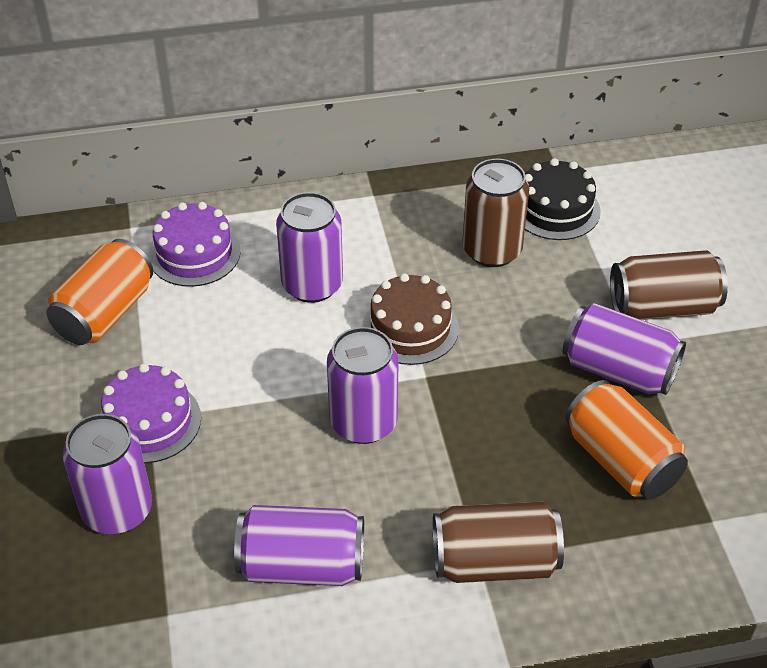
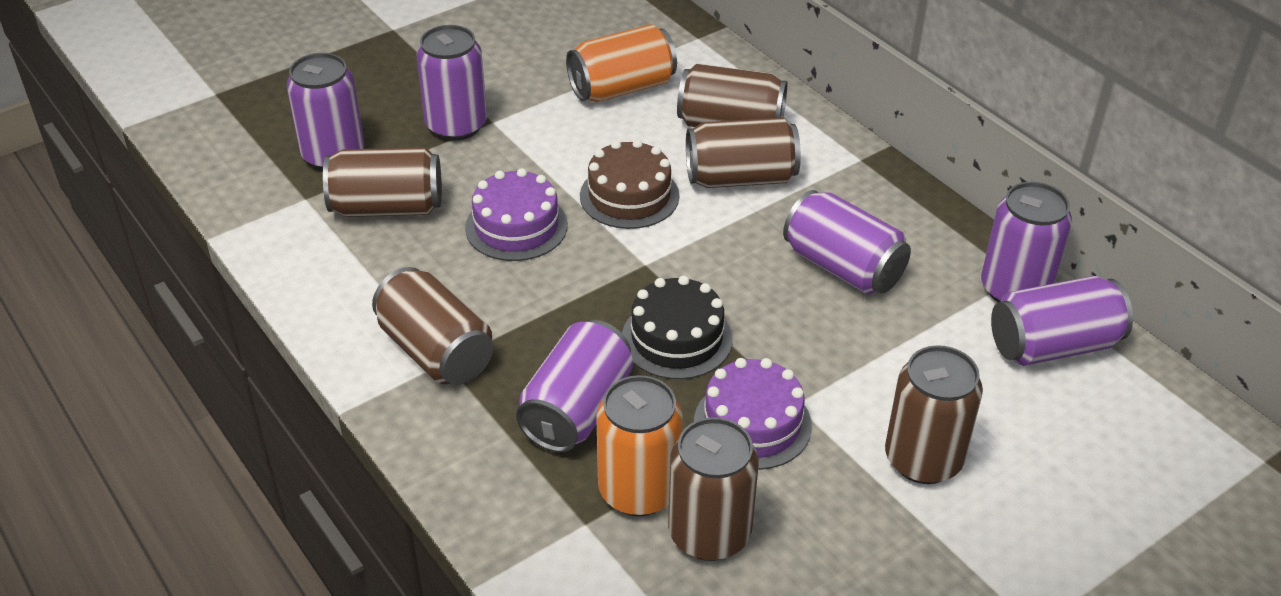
brown can: 3 -> 6
purple can: 5 -> 6

